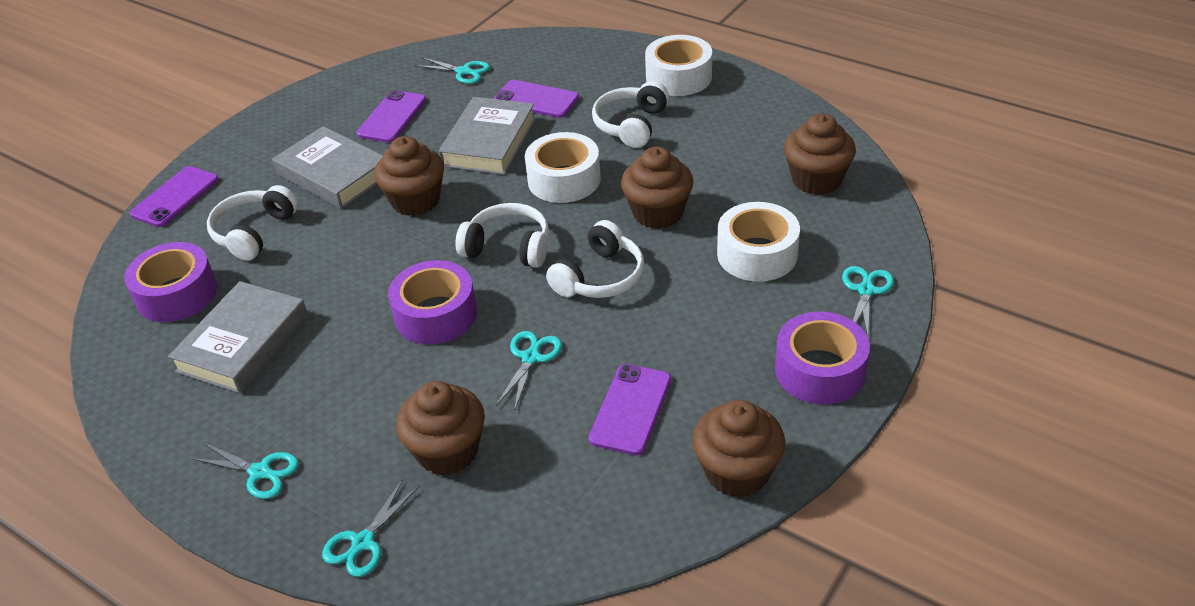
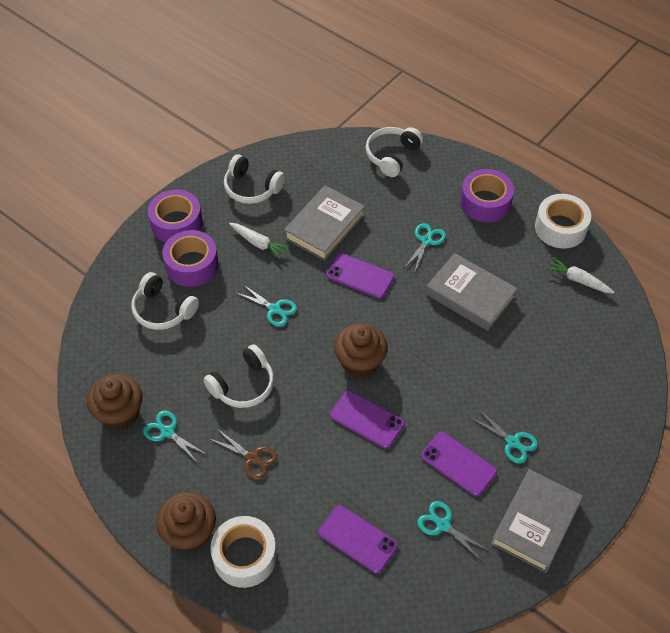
brown cupcake: 5 -> 3
brown scissors: 0 -> 1
white carrot: 0 -> 2
white tape: 3 -> 2

